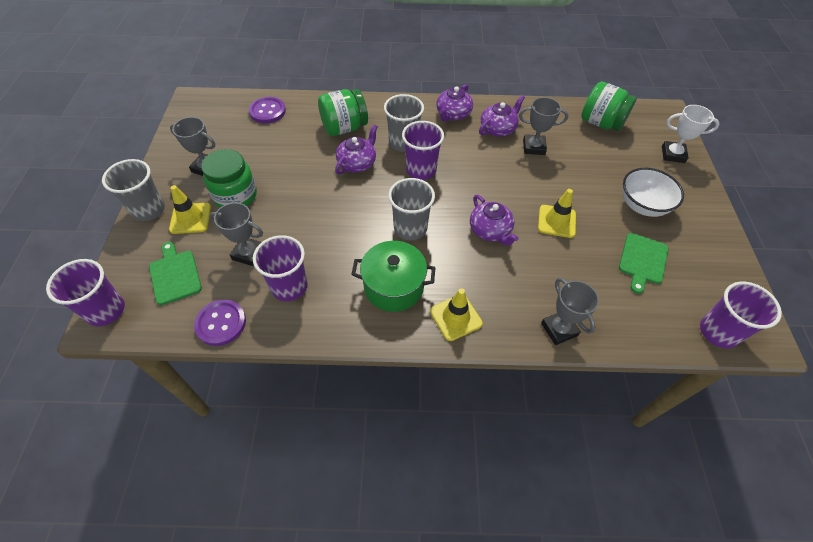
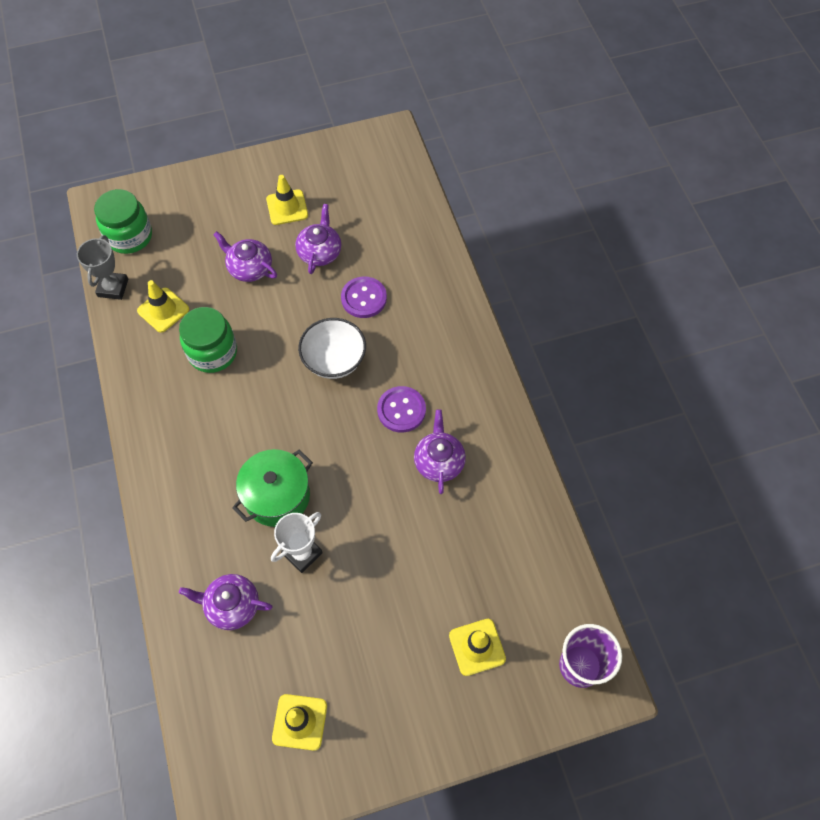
green cutting board: 2 -> 0
green jar: 3 -> 2
grey cup: 3 -> 0
grey trophy: 4 -> 1
purple cup: 4 -> 1
yellow traffic cone: 3 -> 4

